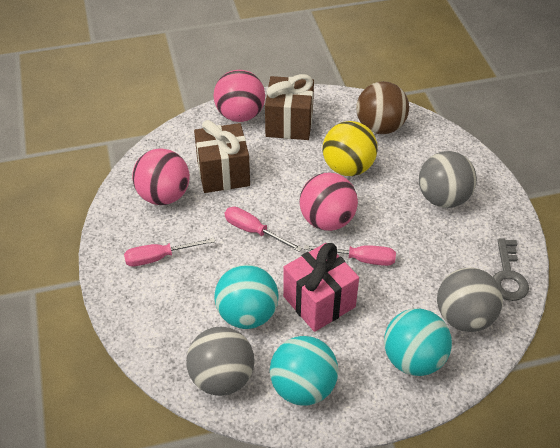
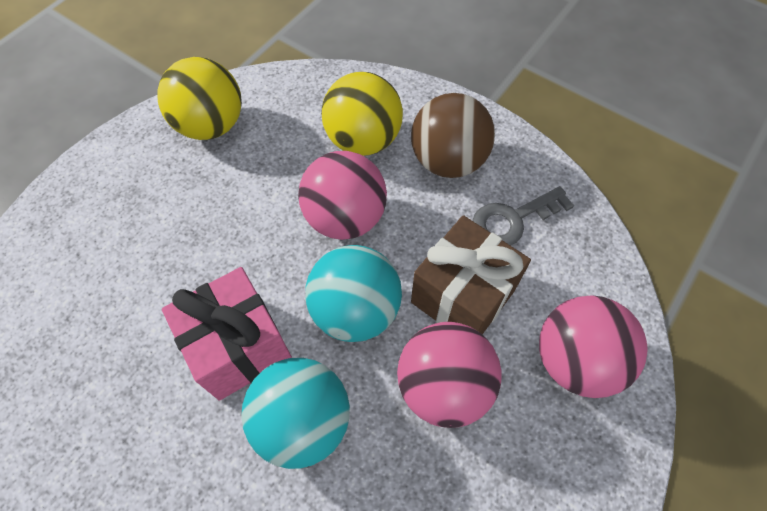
brown gift: 2 -> 1
grey ball: 3 -> 0
pink screwdriver: 3 -> 0
turquoise ball: 3 -> 2
yellow ball: 1 -> 2

